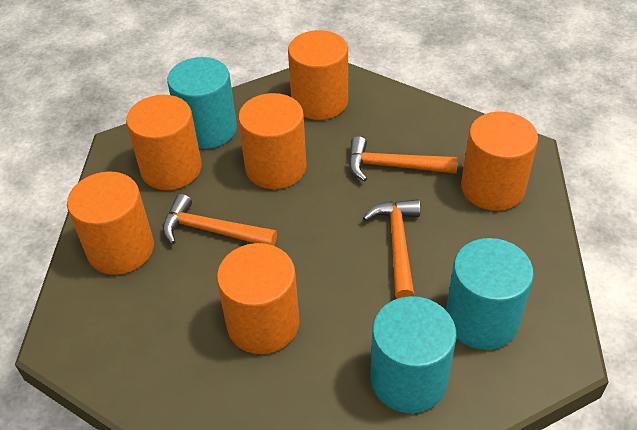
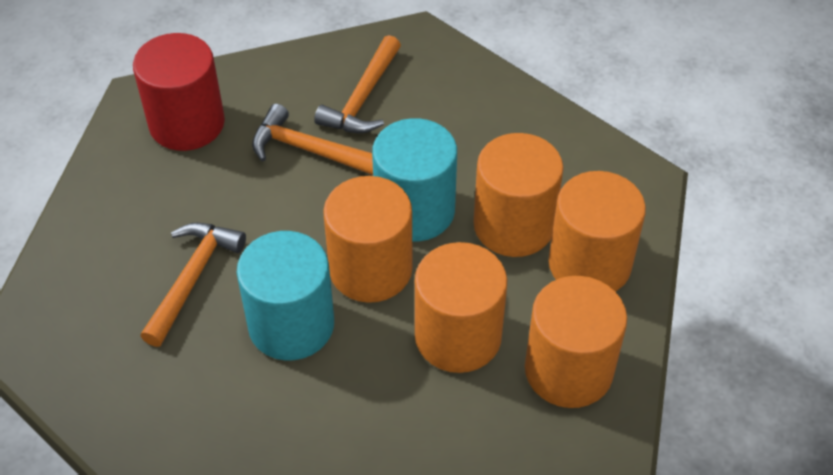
orange cylinder: 6 -> 5
red cylinder: 0 -> 1
turquoise cylinder: 3 -> 2

